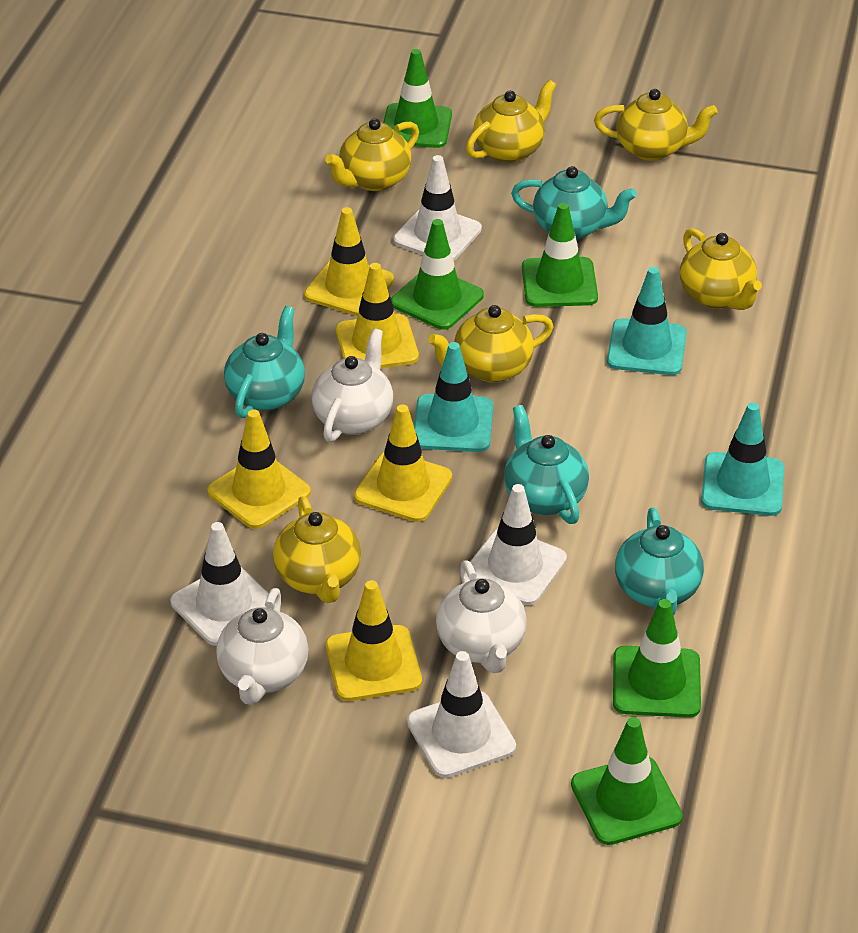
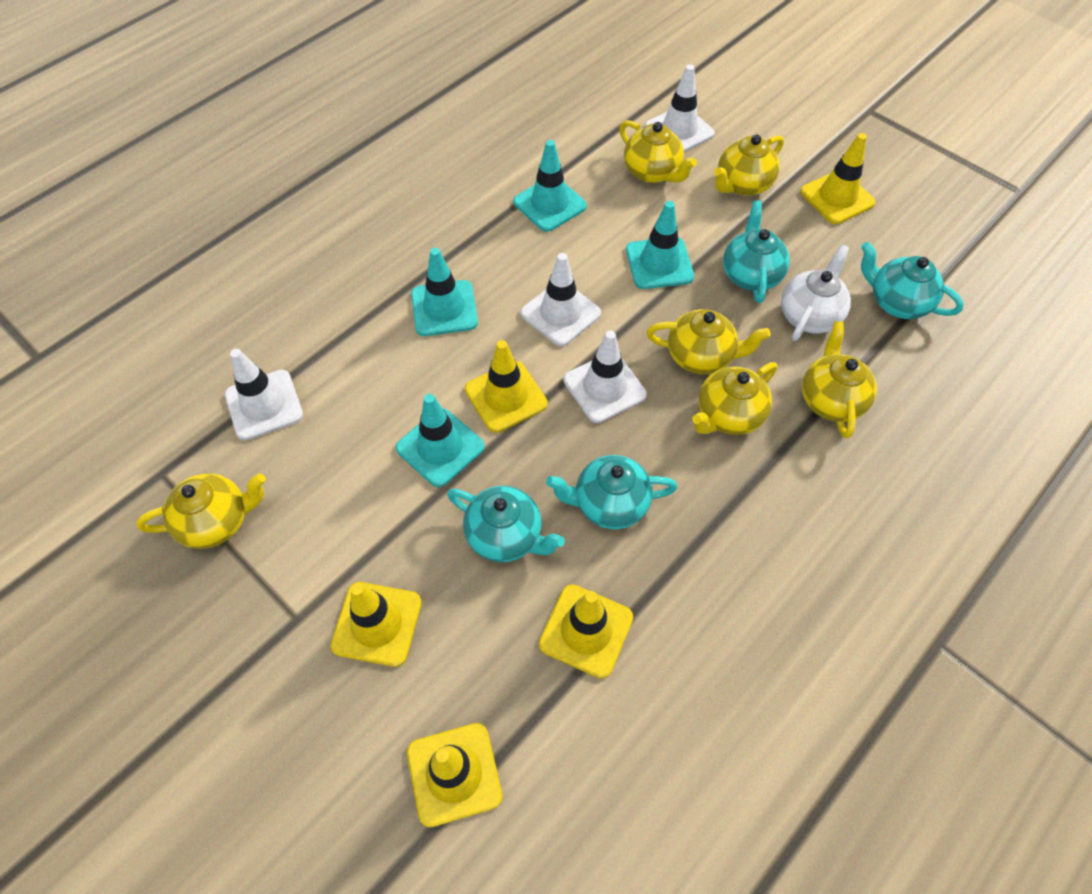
green traffic cone: 5 -> 0
turquoise traffic cone: 3 -> 4
white teapot: 3 -> 1

